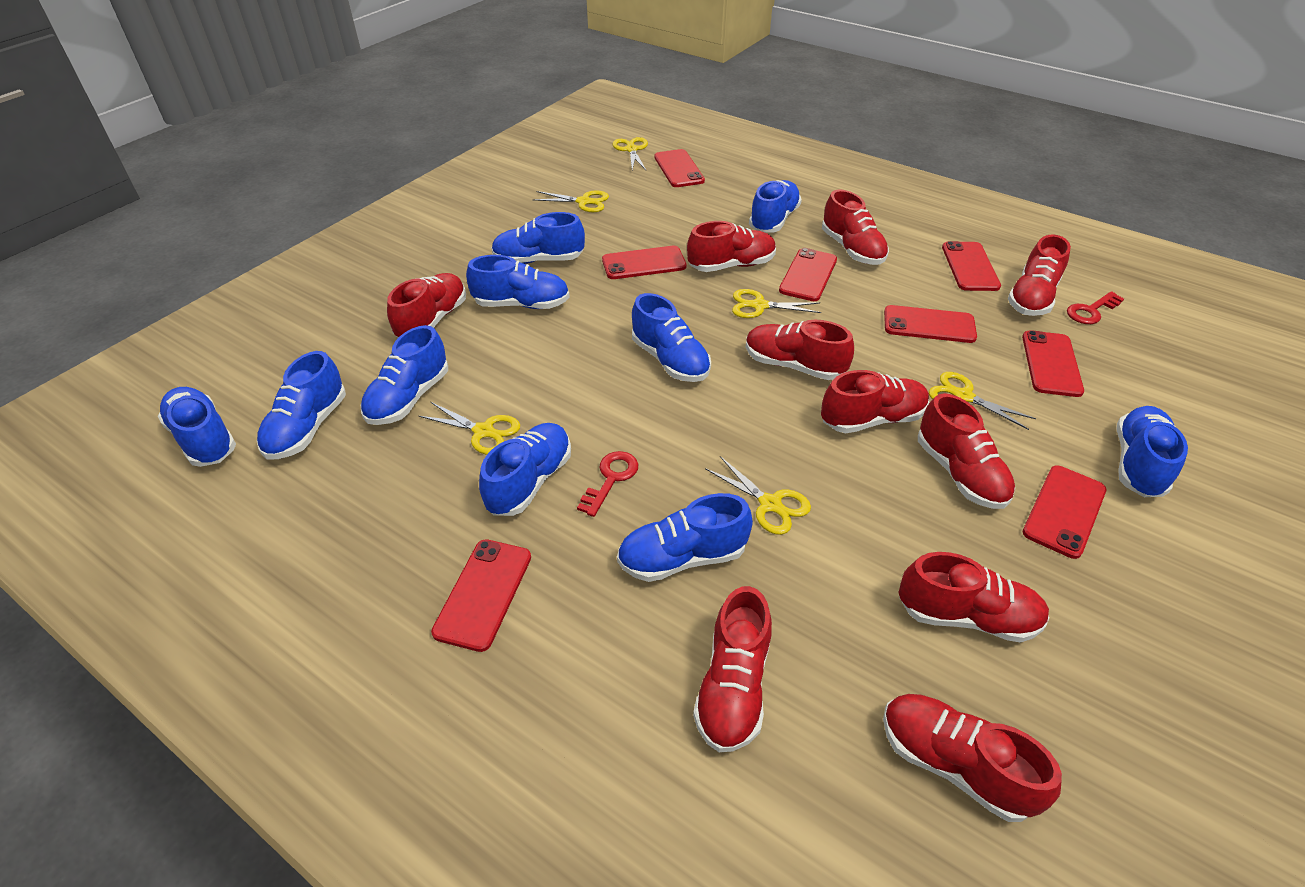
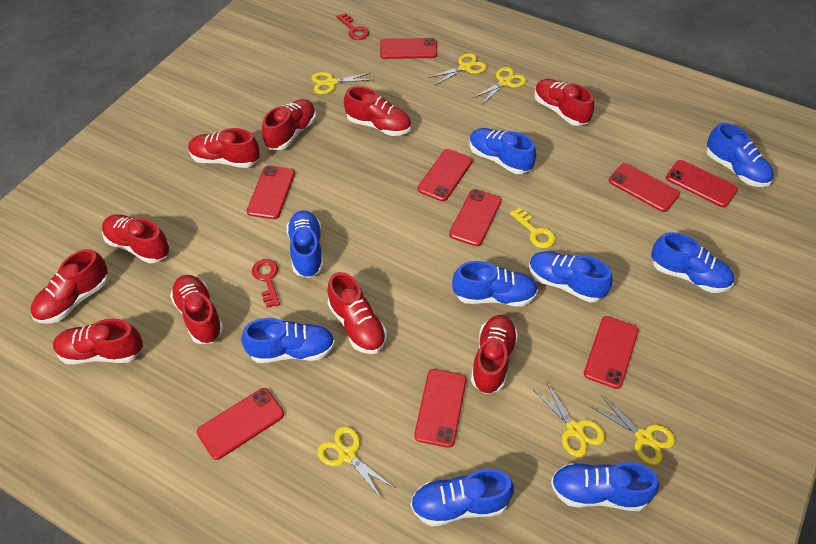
blue shoe: 10 -> 9
red phone: 8 -> 9
yellow key: 0 -> 1

